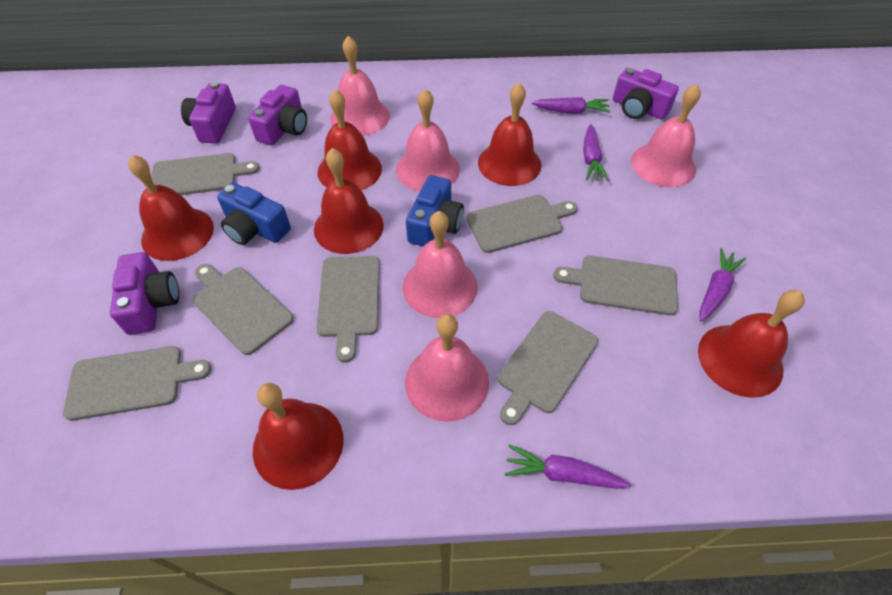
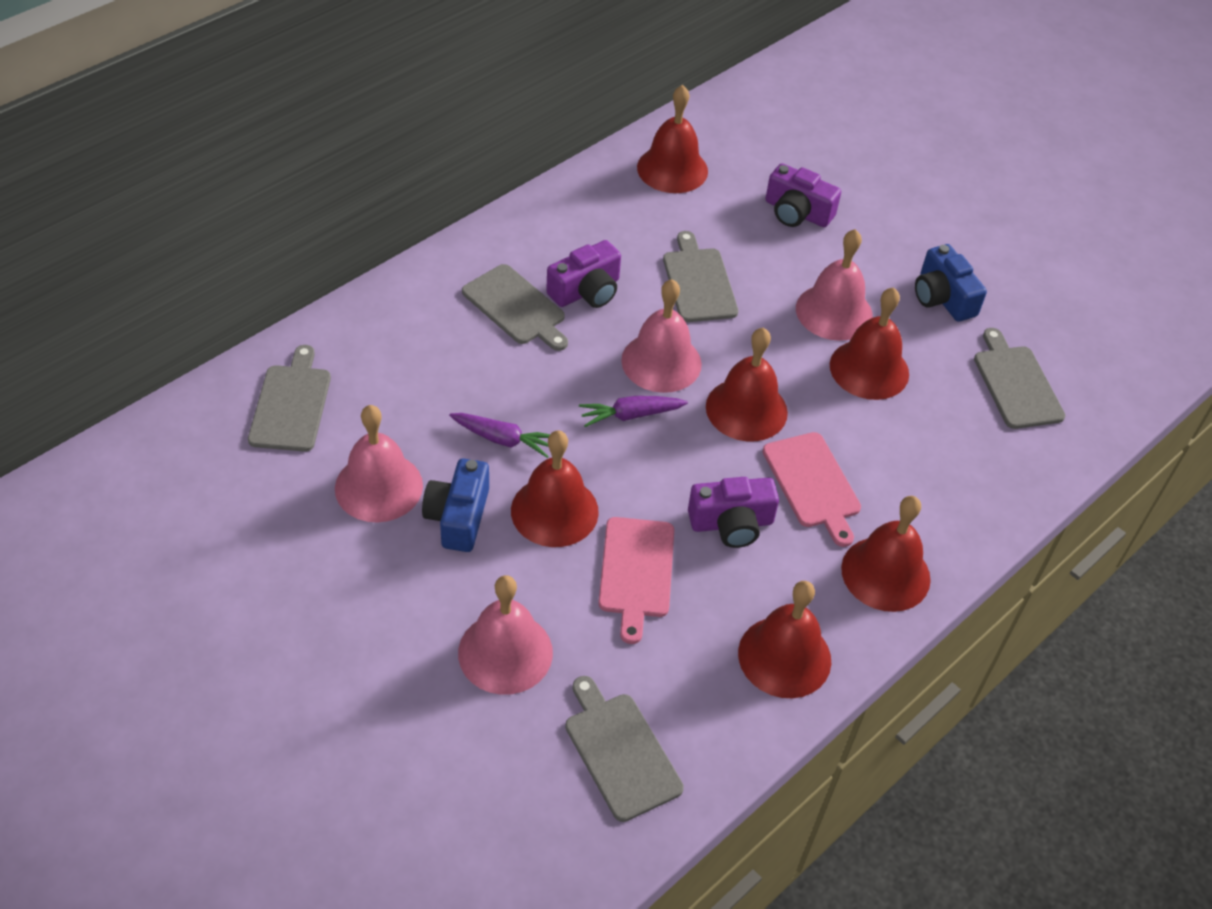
grey cutting board: 7 -> 5
pink bell: 5 -> 4
pink cutting board: 0 -> 2
purple camera: 4 -> 3
purple carrot: 4 -> 2

